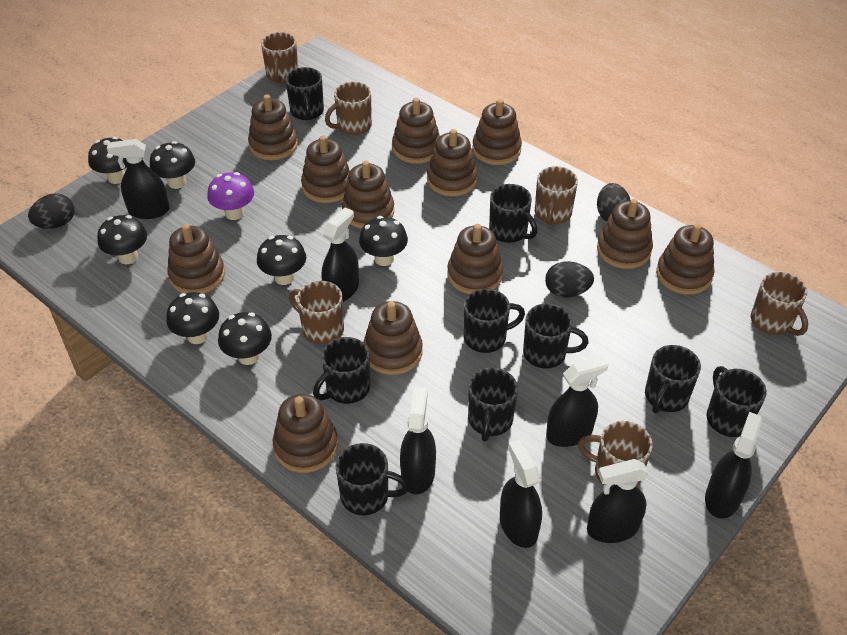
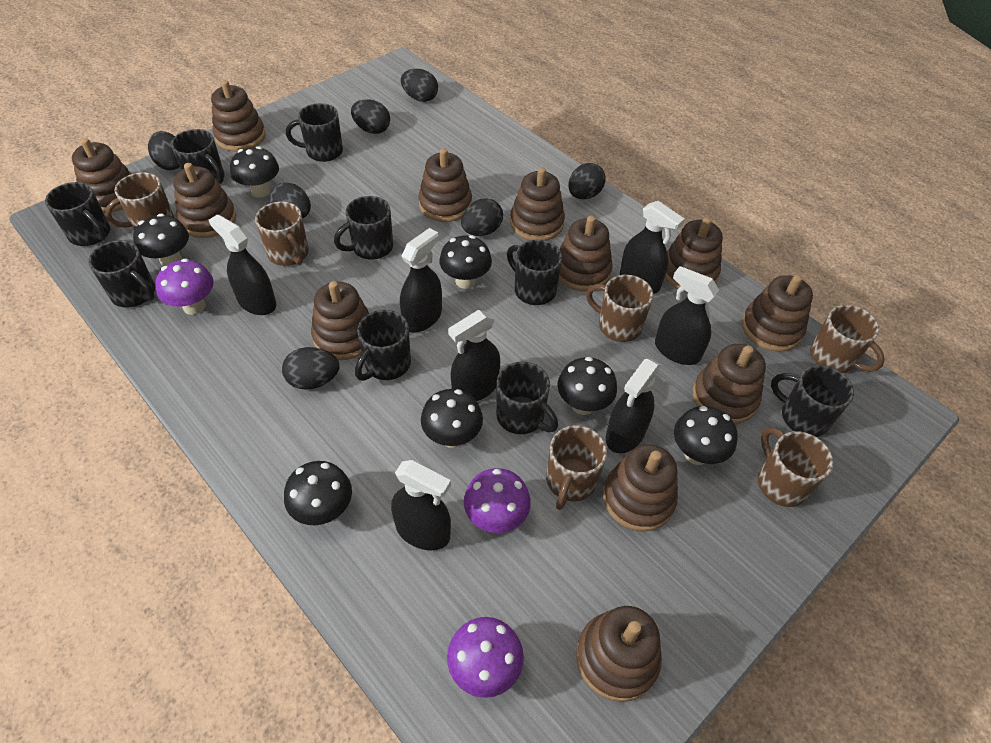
black egg: 3 -> 7
purple mushroom: 1 -> 3

